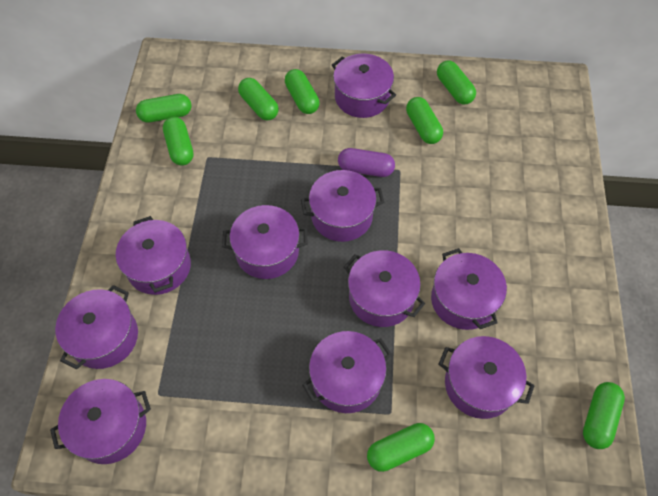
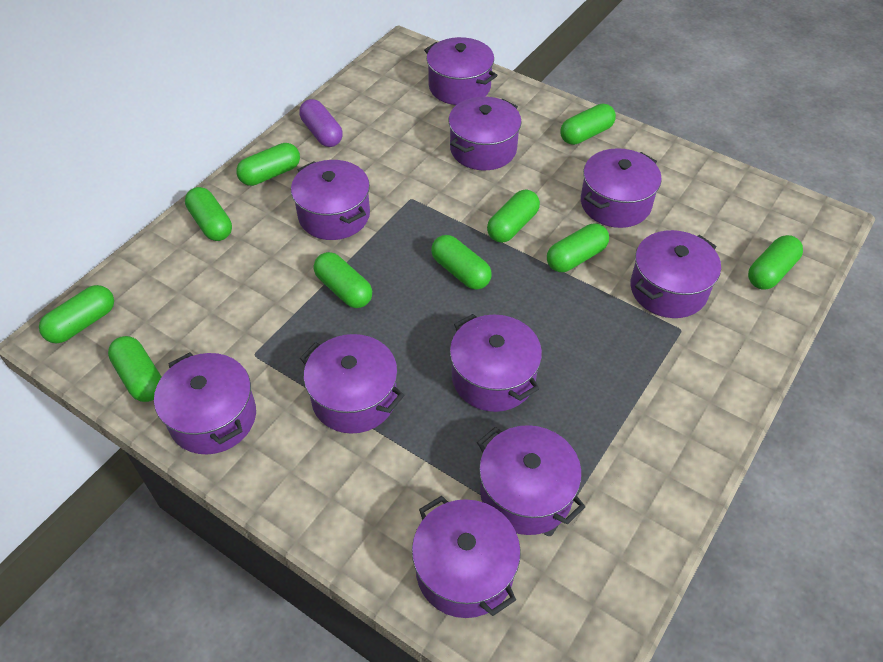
green capsule: 8 -> 10

